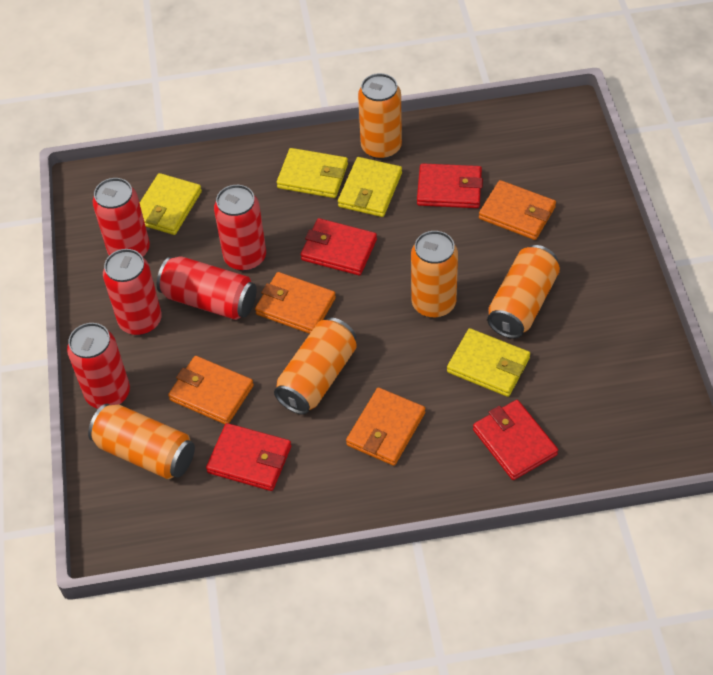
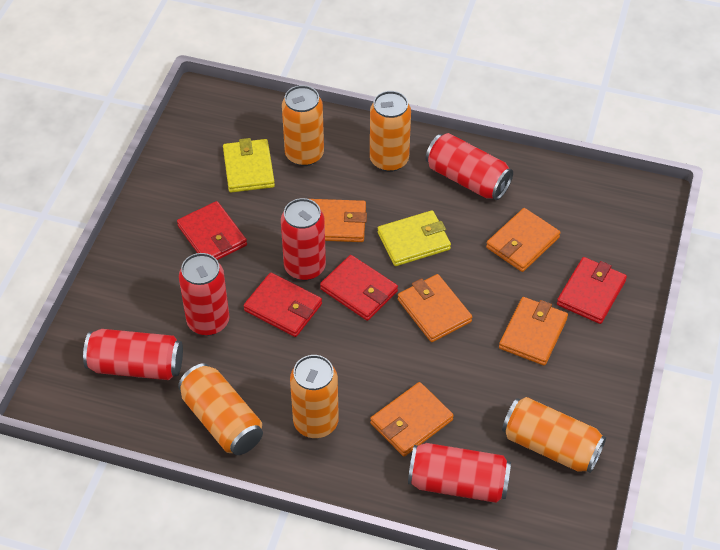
orange wallet: 4 -> 5
yellow wallet: 4 -> 2

